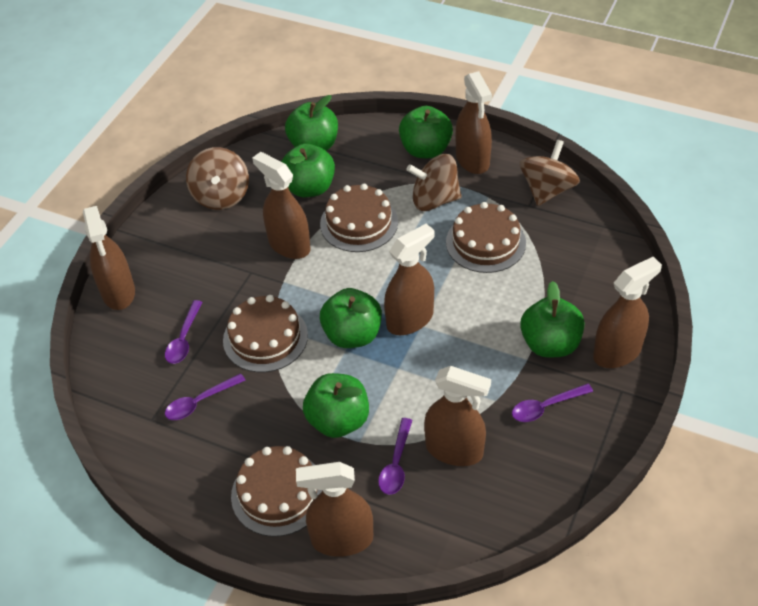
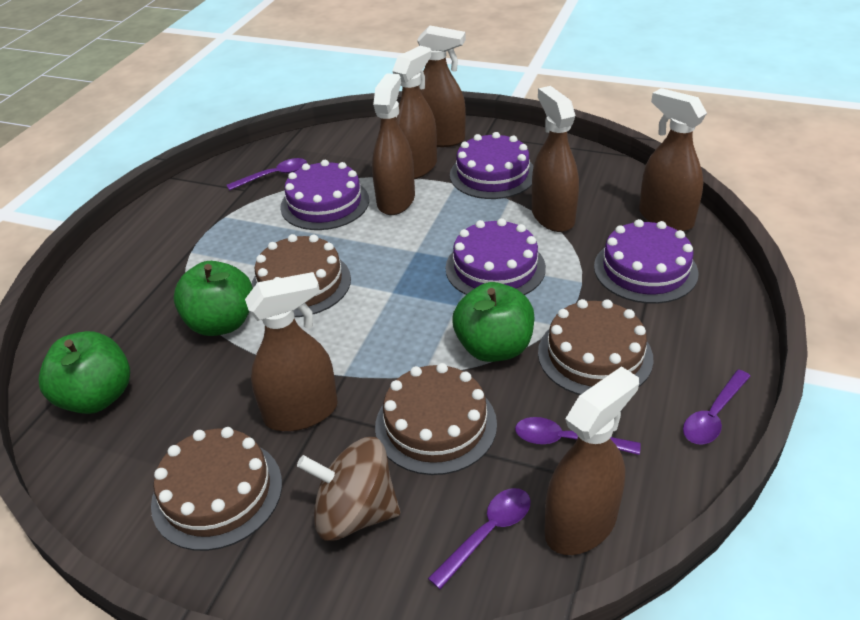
brown spinning top: 3 -> 1
green apple: 6 -> 3
purple cake: 0 -> 4

